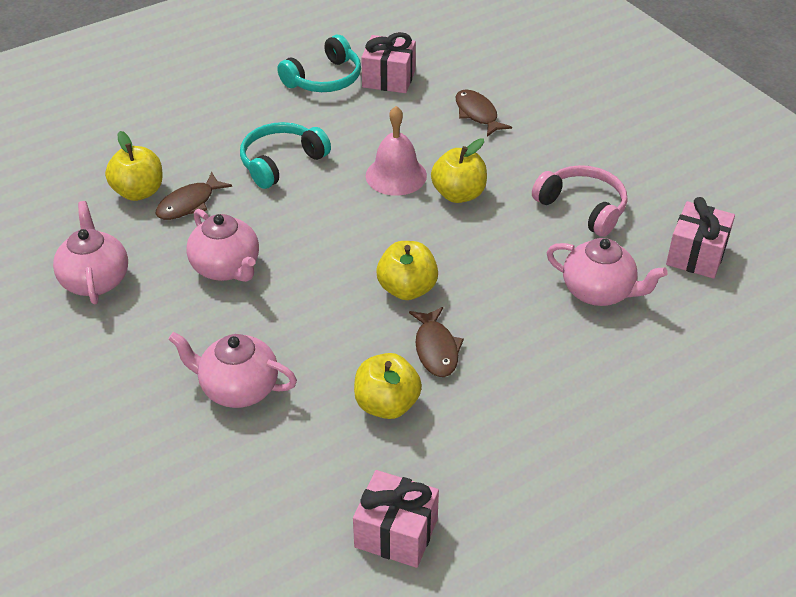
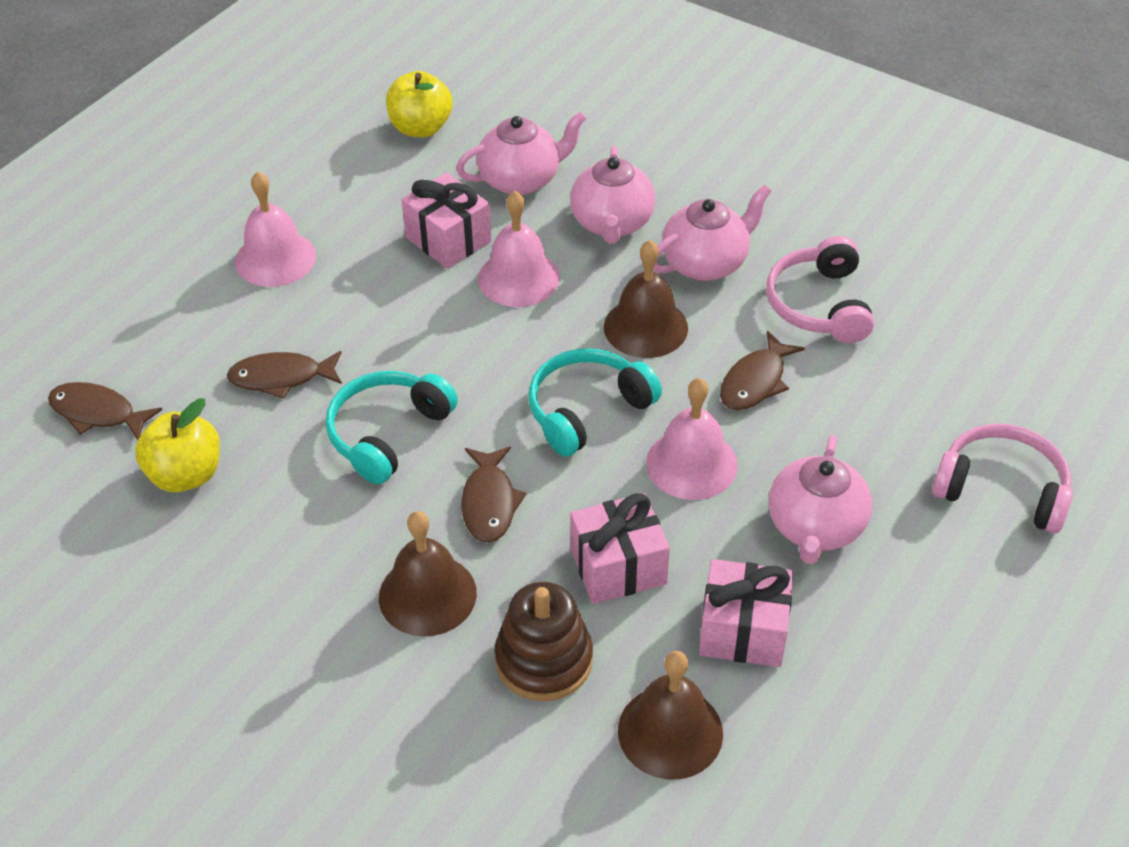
brown bell: 0 -> 3
brown fish: 3 -> 4
brown stacking toy: 0 -> 1
pink bell: 1 -> 3
pink headphones: 1 -> 2
yellow apple: 4 -> 2

